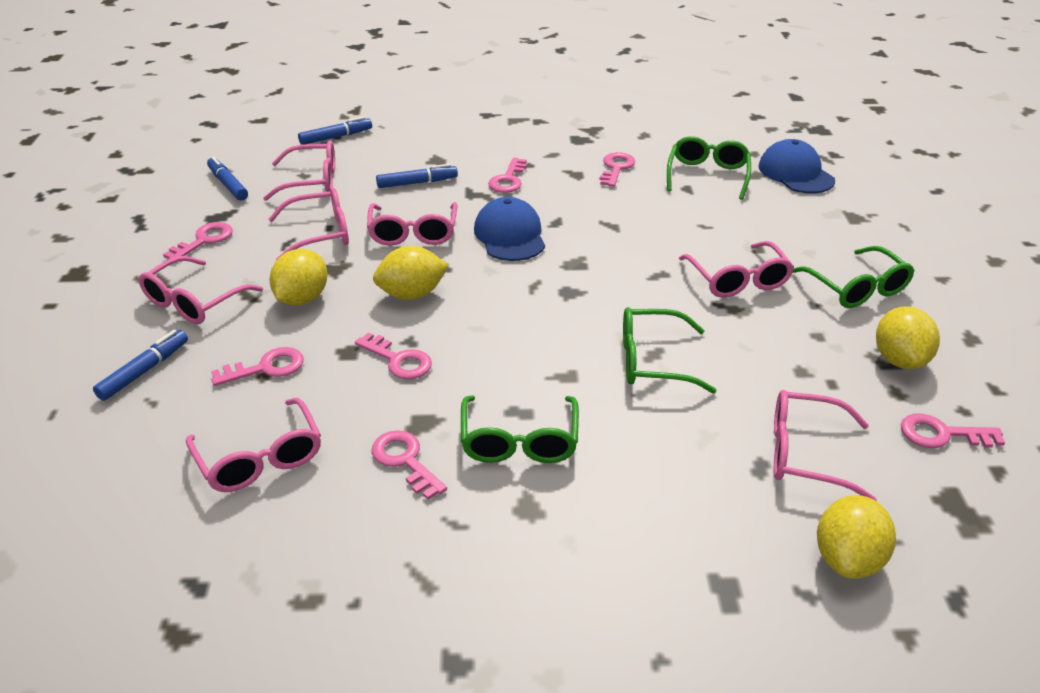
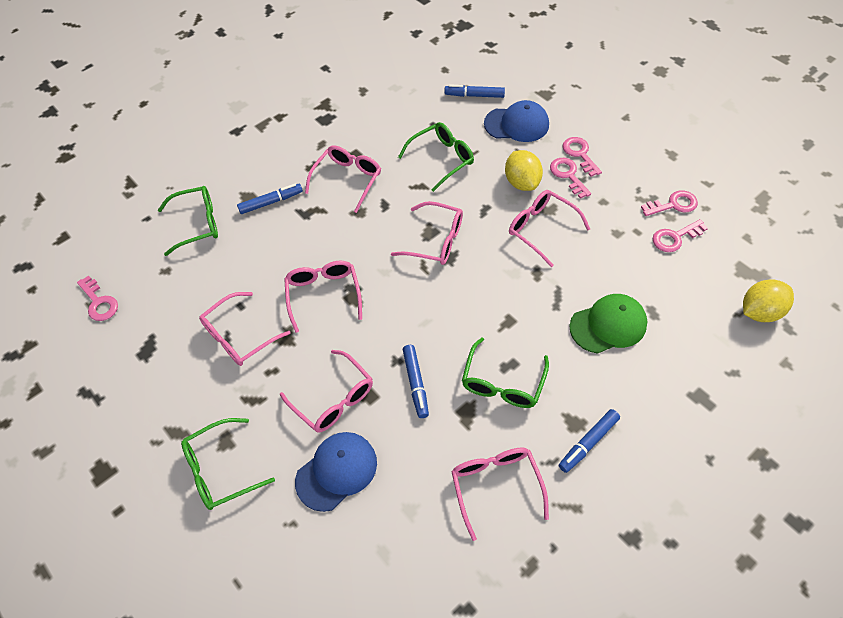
green cap: 0 -> 1
pink key: 7 -> 5
yellow lemon: 4 -> 2

